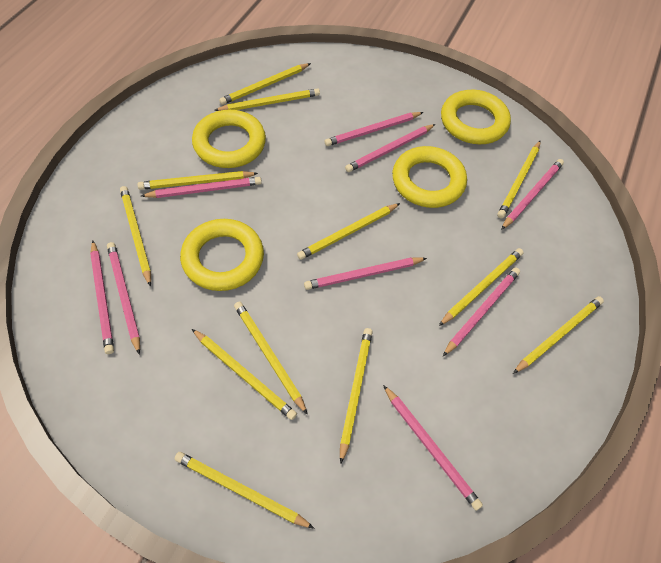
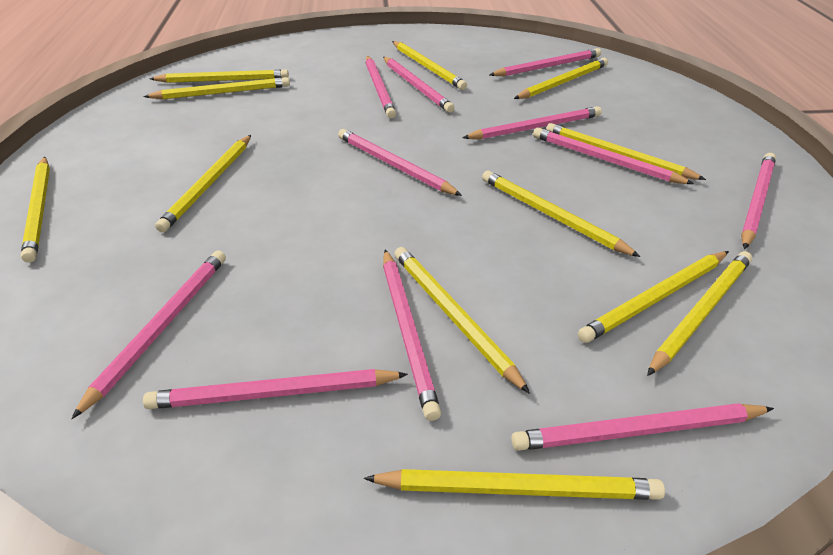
pink pencil: 9 -> 11
yellow ring: 4 -> 0

